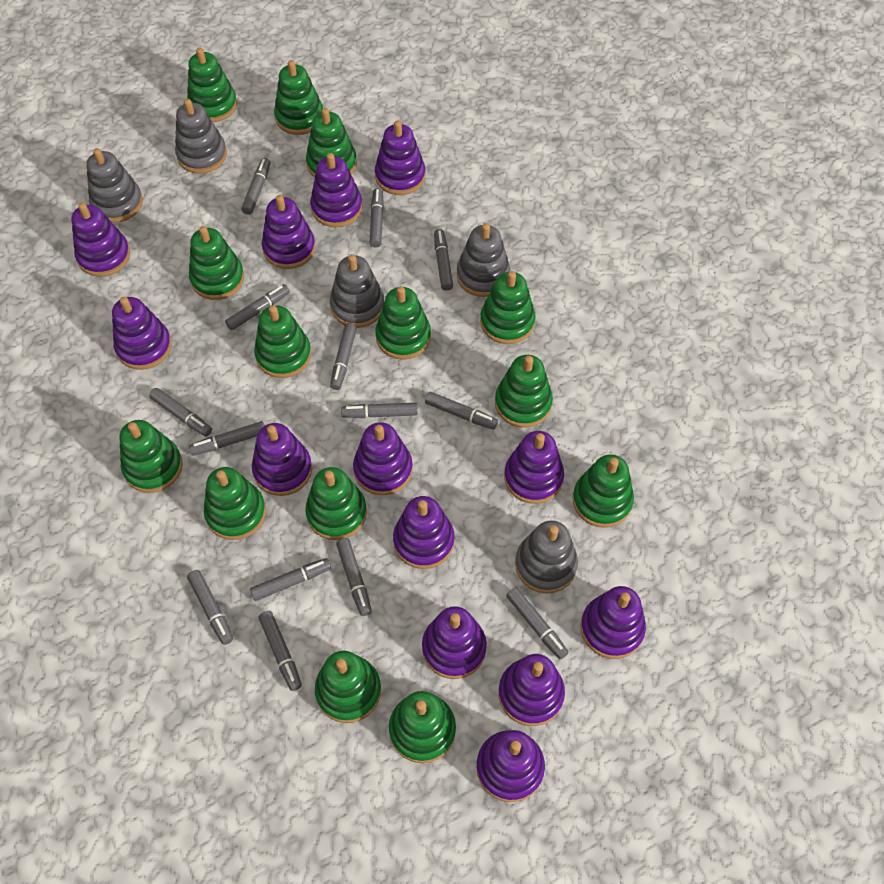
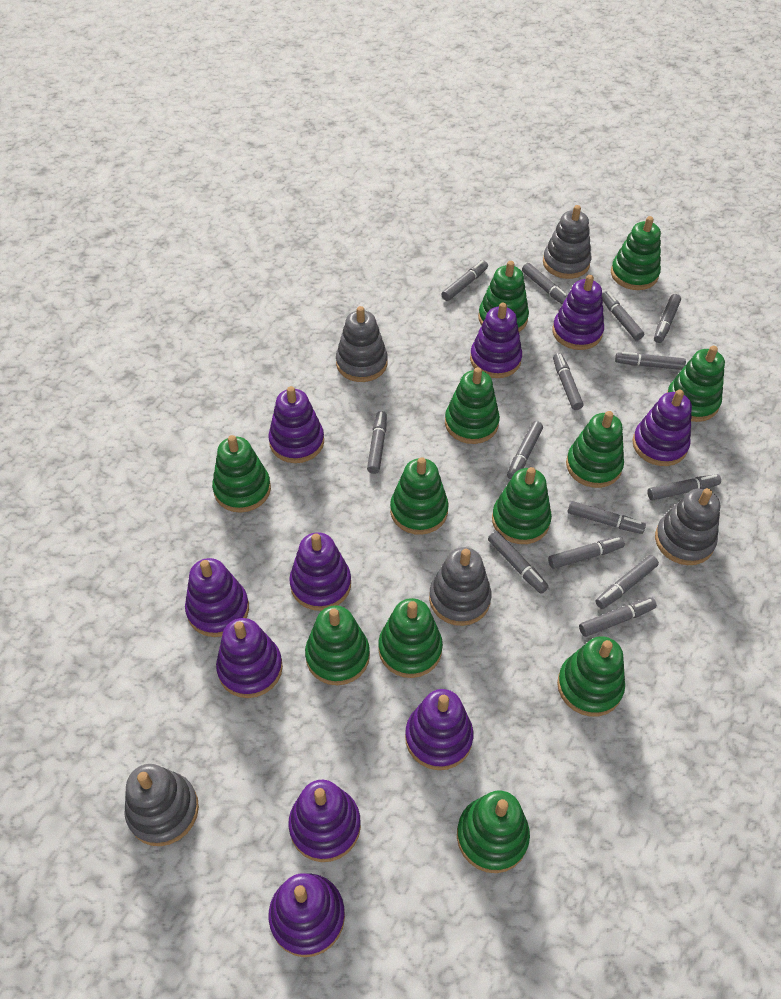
green stacking toy: 14 -> 12
purple stacking toy: 13 -> 10

